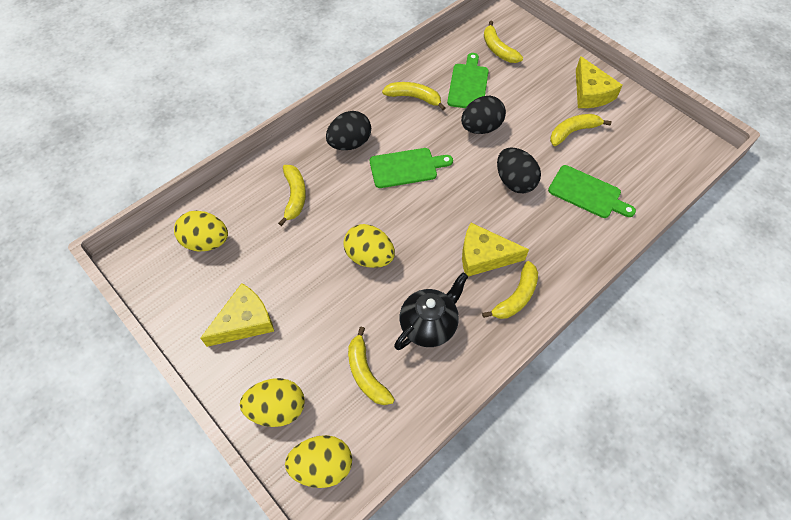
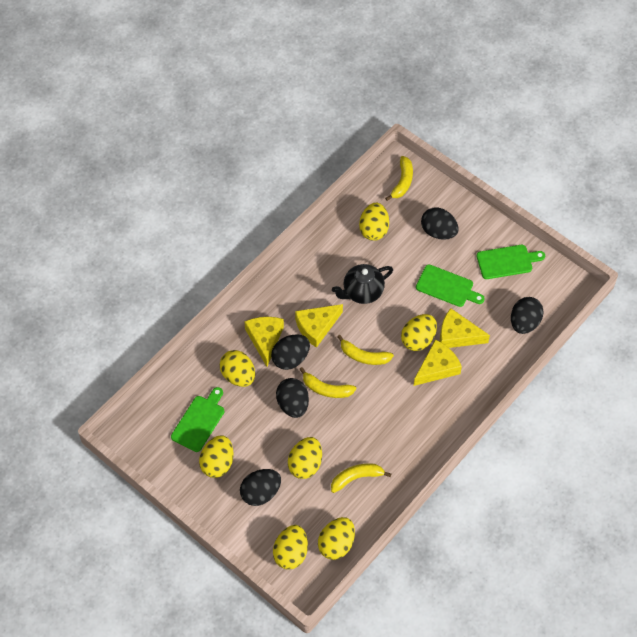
black egg: 3 -> 5
yellow banana: 6 -> 4
yellow cheese: 3 -> 4
yellow egg: 4 -> 7

